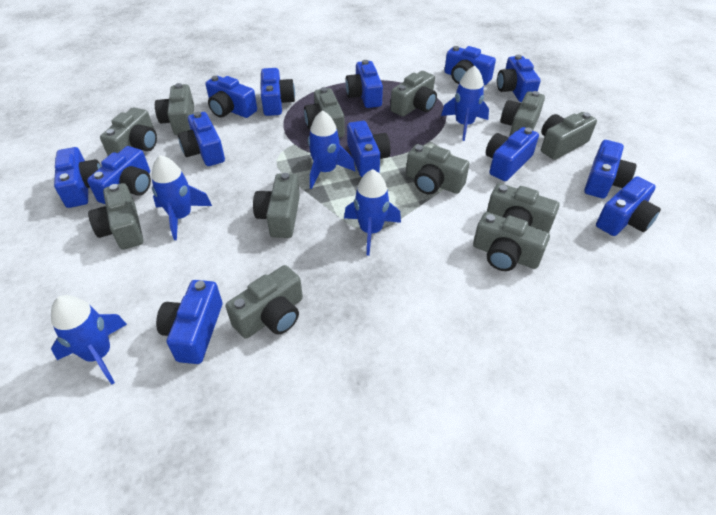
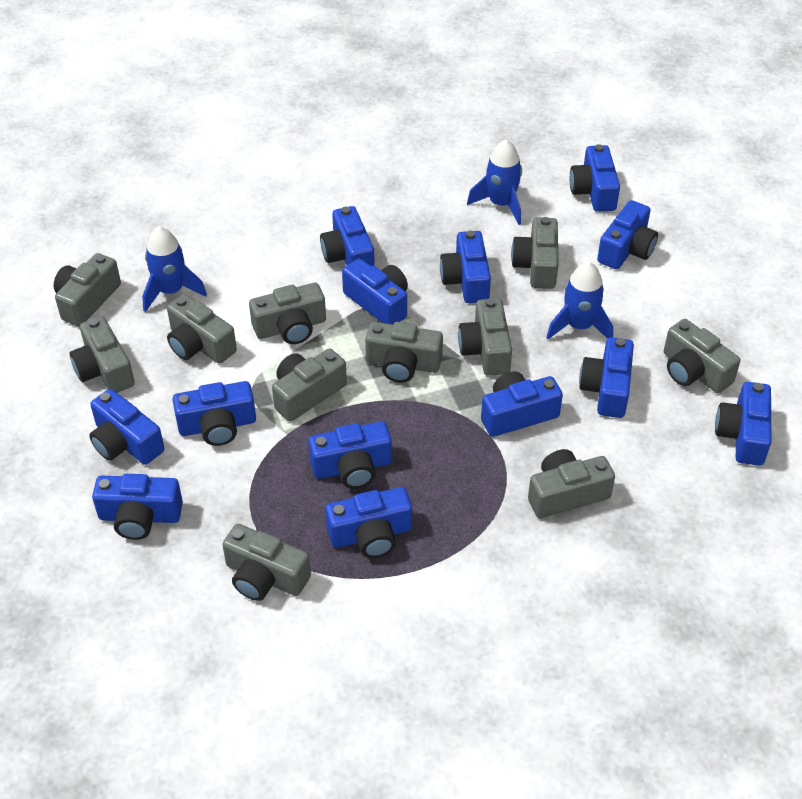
blue rocket: 5 -> 3
grey camera: 12 -> 11

